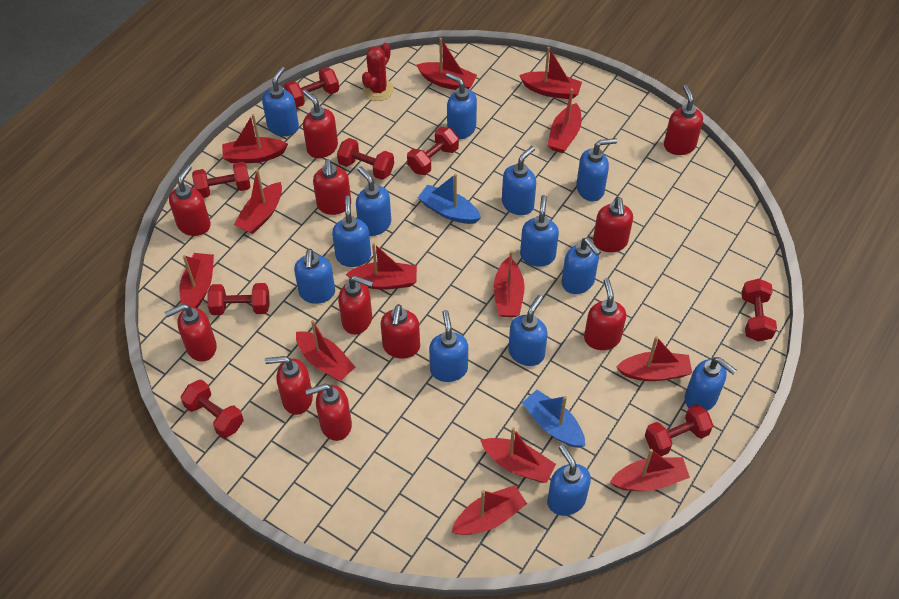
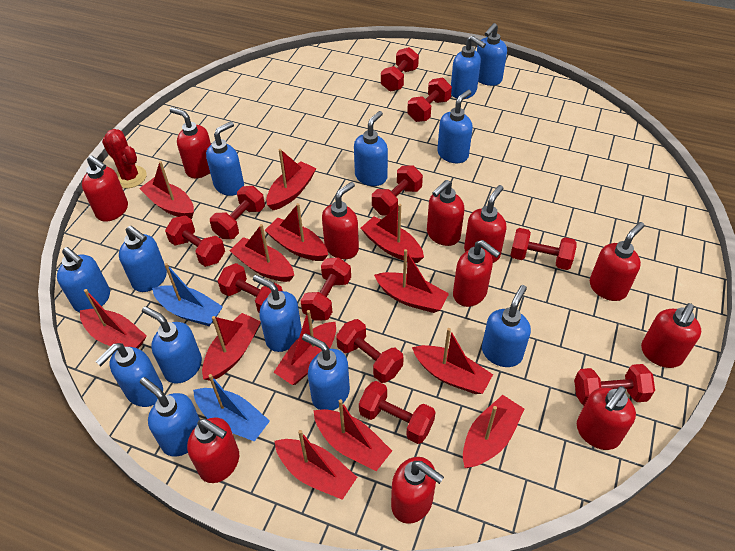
red dumbbell: 8 -> 11

